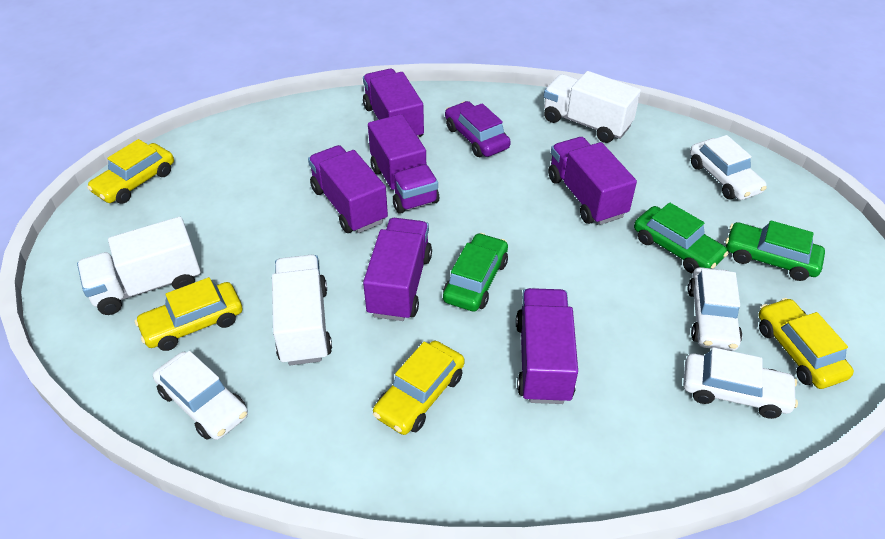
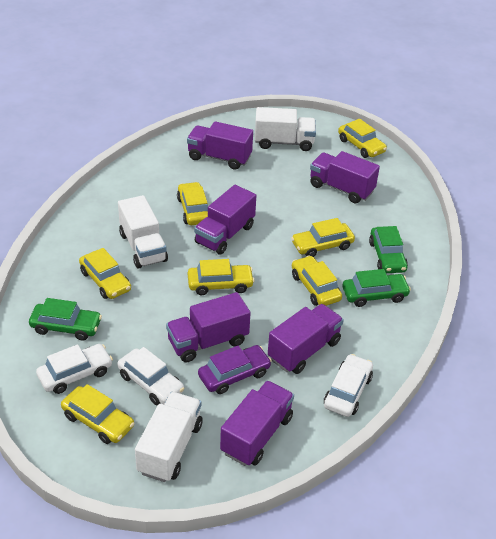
white car: 4 -> 3
yellow car: 4 -> 7

